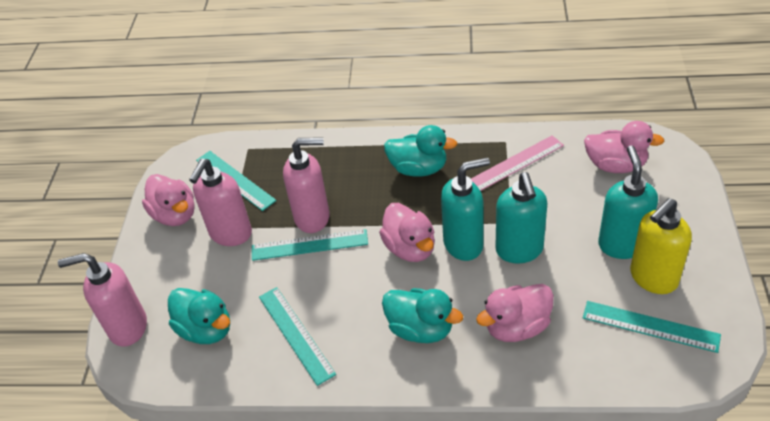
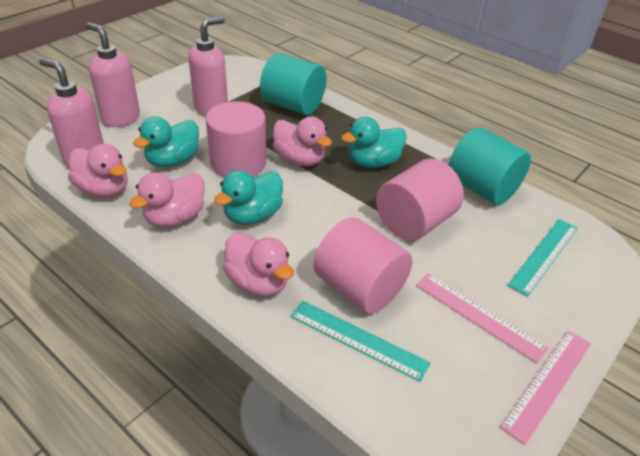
pink cylinder: 0 -> 3
pink ruler: 1 -> 2
turquoise cylinder: 0 -> 2
turquoise ruler: 4 -> 2
turquoise soap dispenser: 3 -> 0
yellow soap dispenser: 1 -> 0

